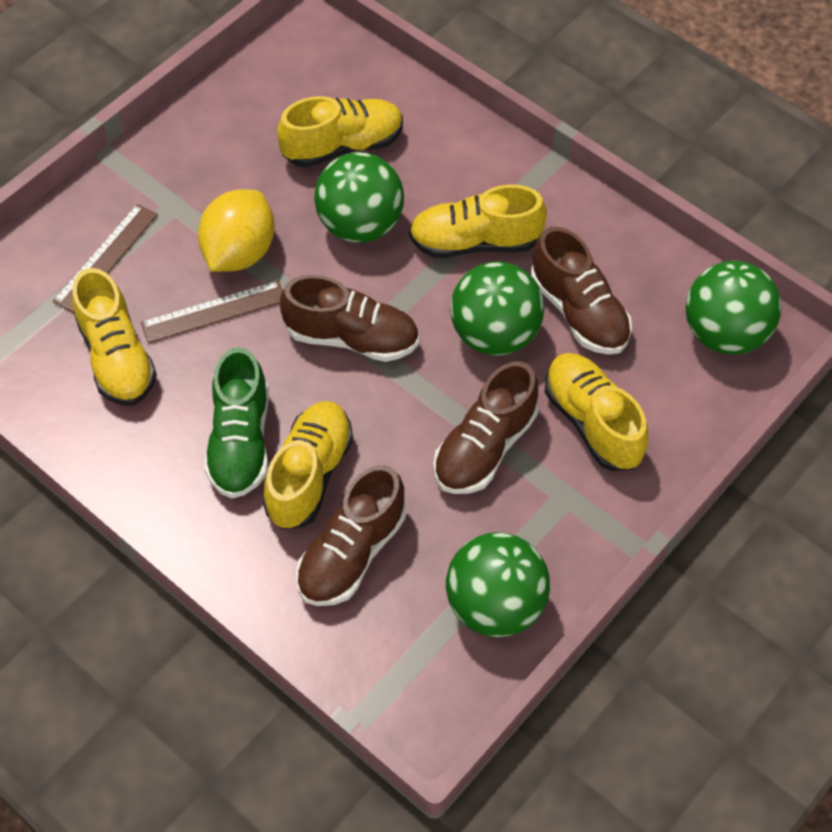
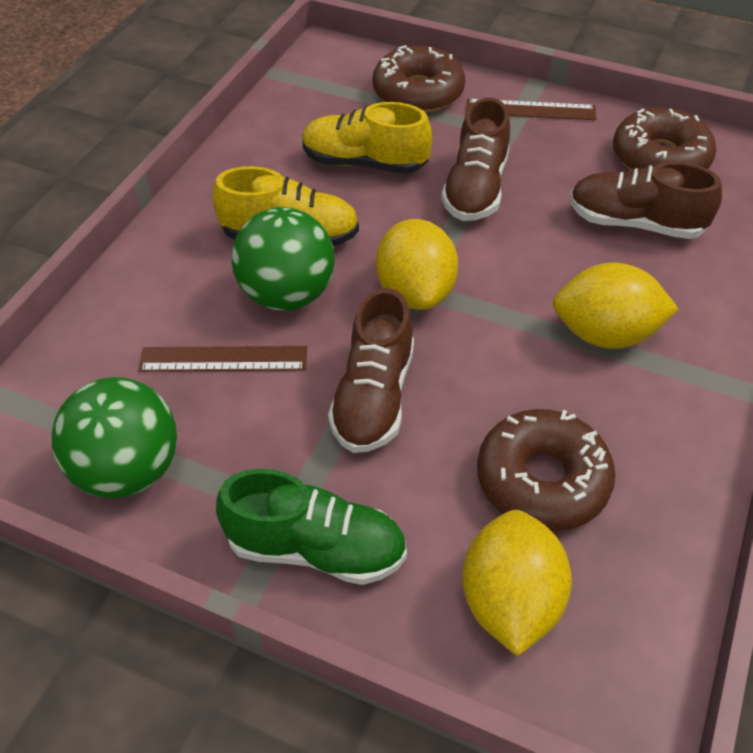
brown donut: 0 -> 3
brown shoe: 4 -> 3
green ball: 4 -> 2
yellow lemon: 1 -> 3
yellow shoe: 5 -> 2

